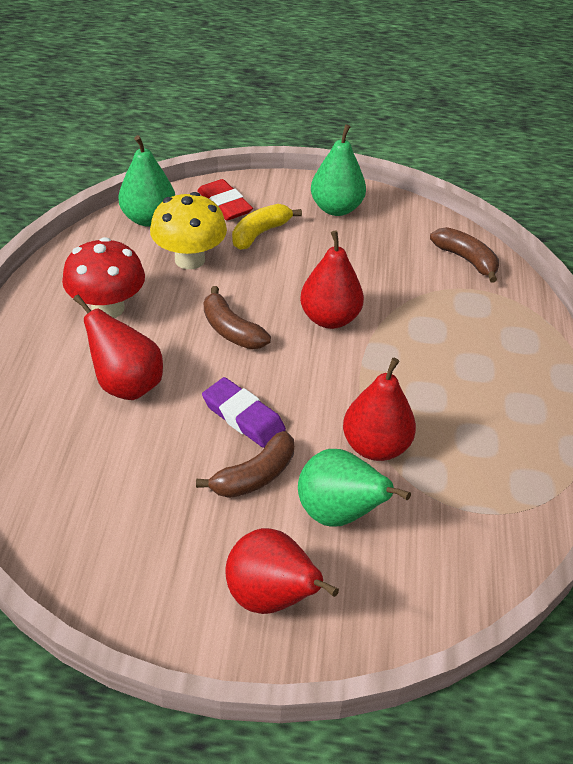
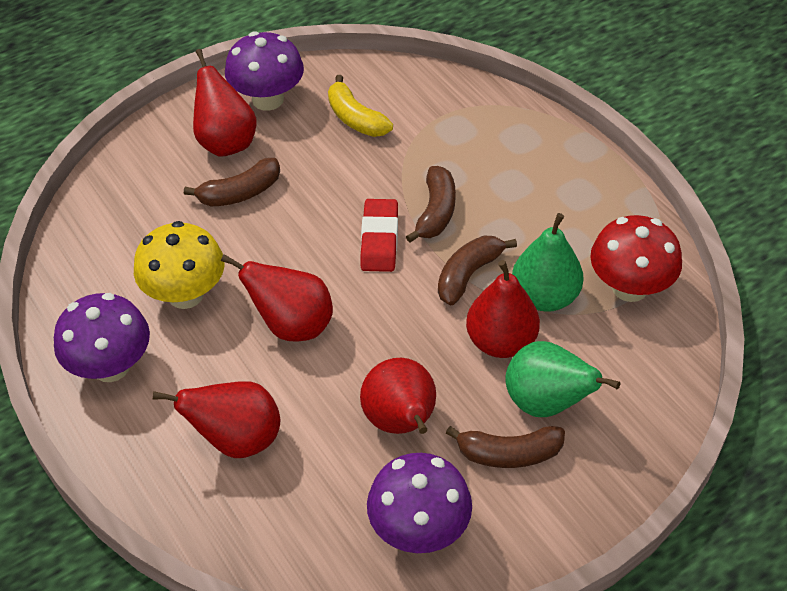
brown banana: 3 -> 4
green pear: 3 -> 2
purple eraser: 1 -> 0
purple mushroom: 0 -> 3
red pear: 4 -> 5

